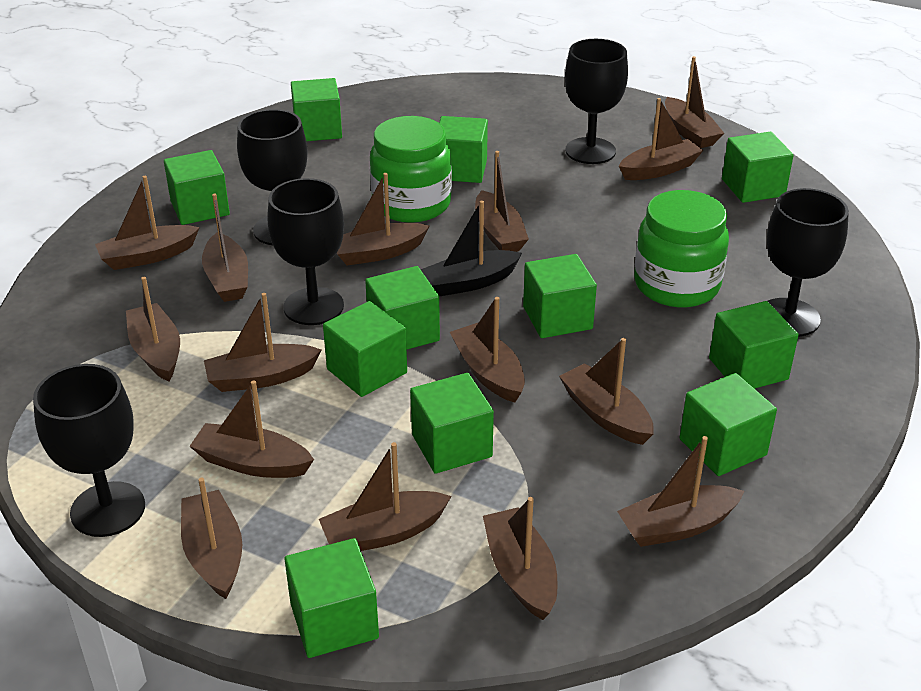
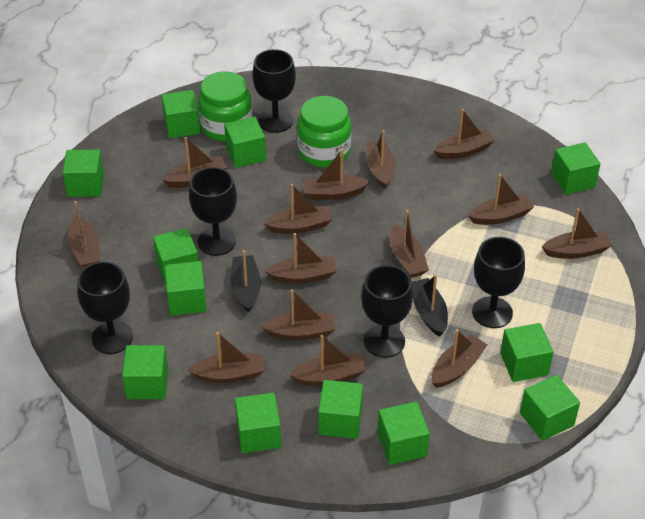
black boat: 1 -> 2
brown boat: 15 -> 14
green cube: 11 -> 12

